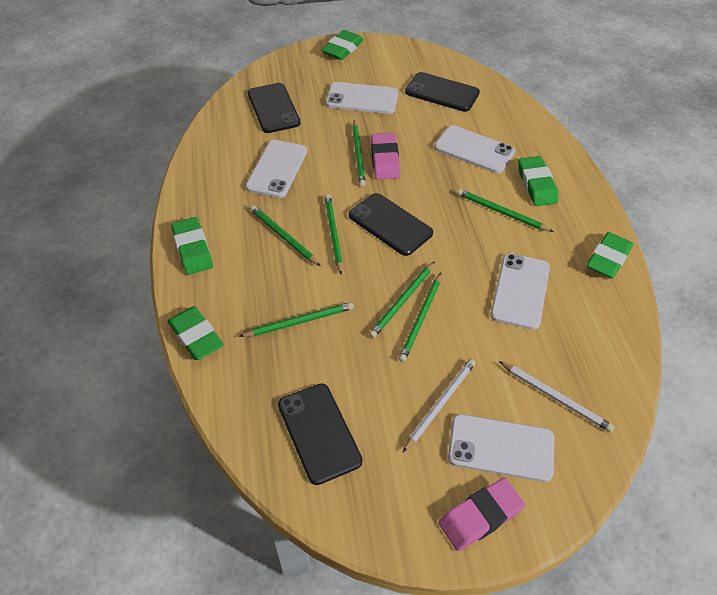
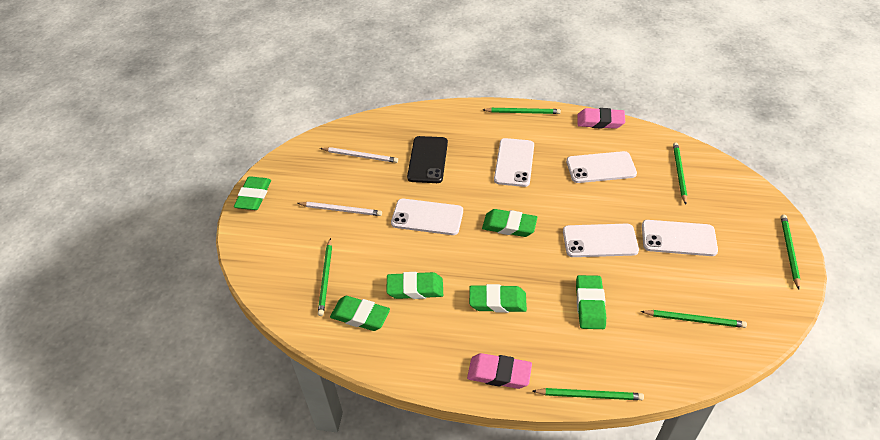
black phone: 4 -> 1
green eraser: 5 -> 6
green pencil: 7 -> 6

